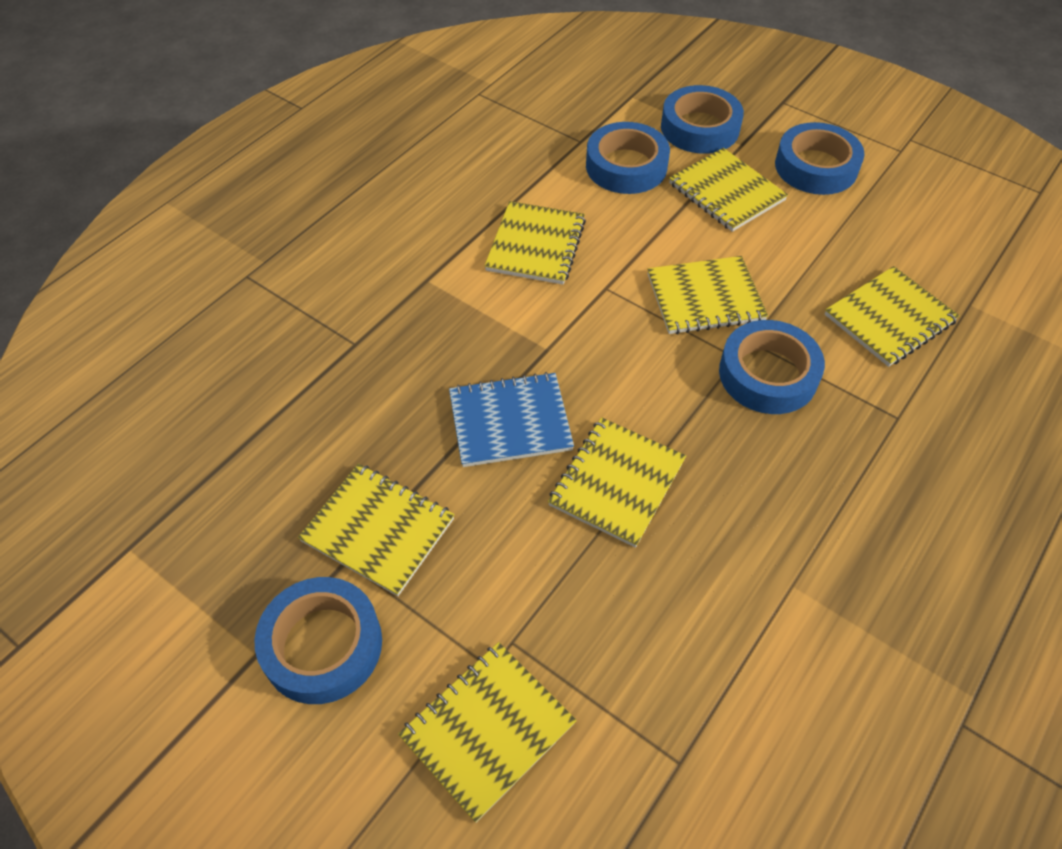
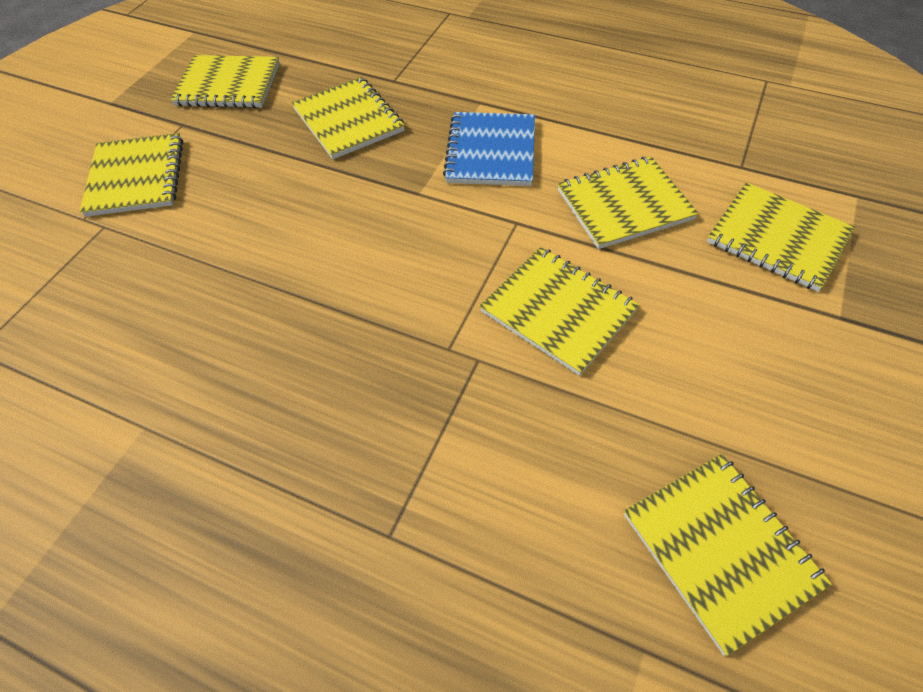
blue tape: 5 -> 0

